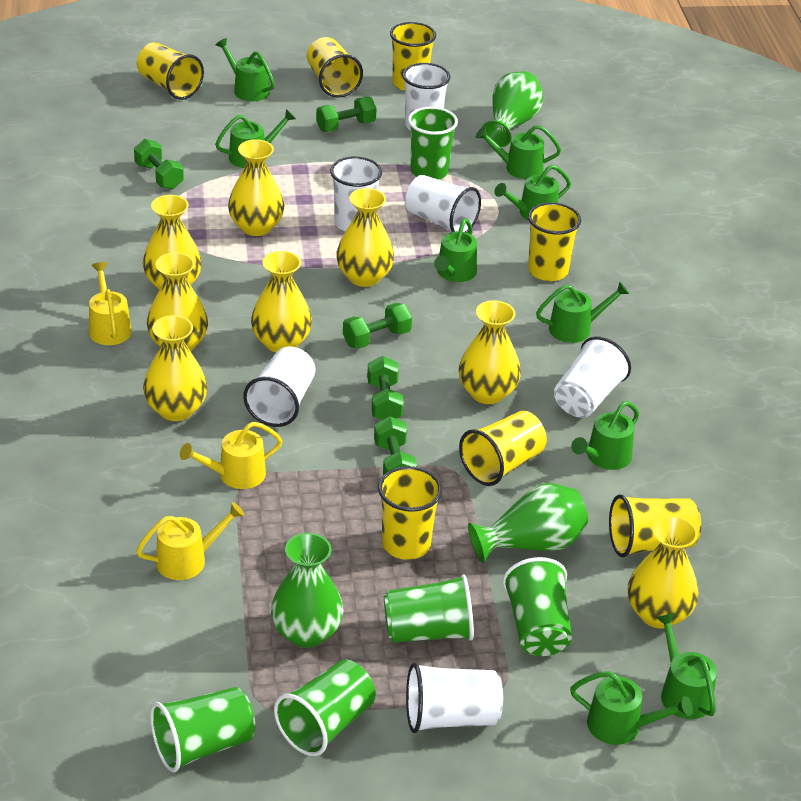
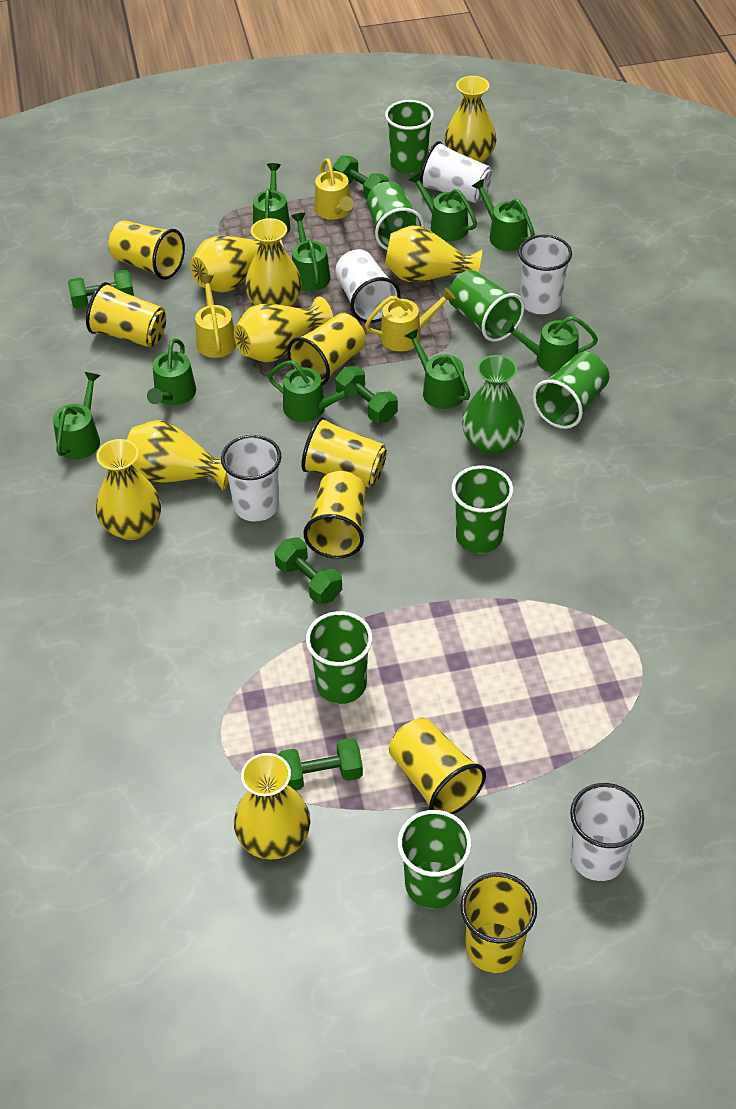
green cup: 5 -> 7
green vase: 3 -> 1
white cup: 6 -> 5

